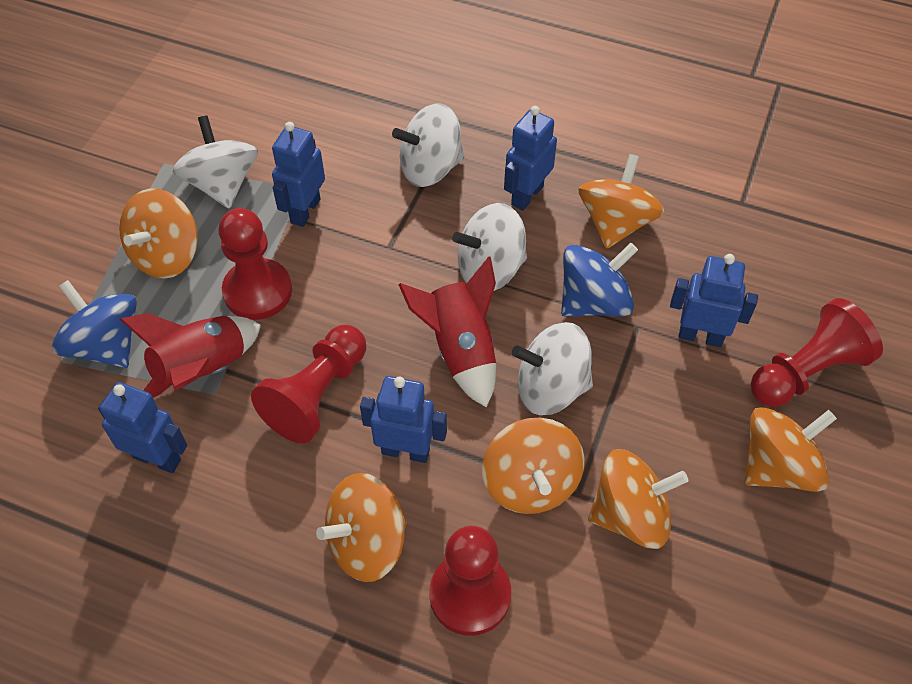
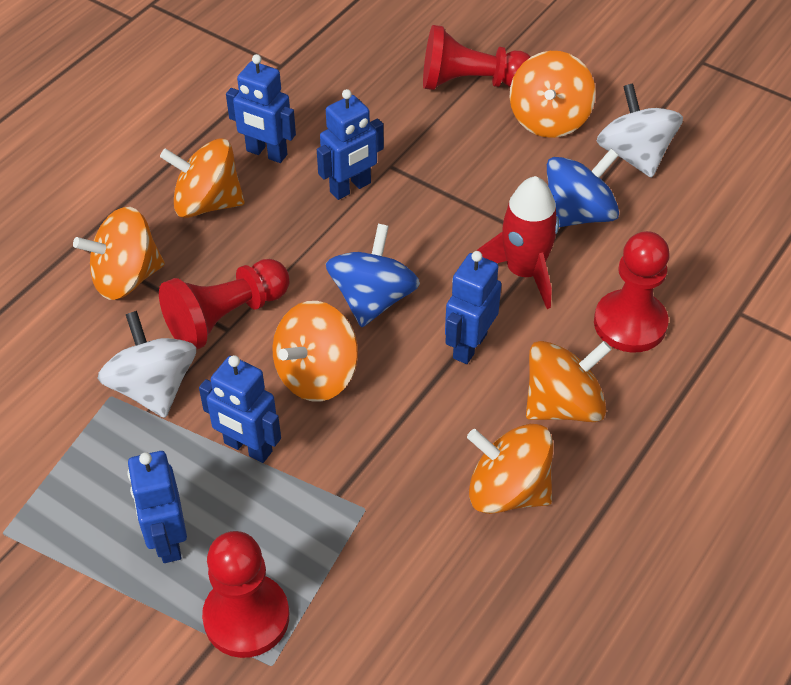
red rocket: 2 -> 1
white spinning top: 4 -> 2

